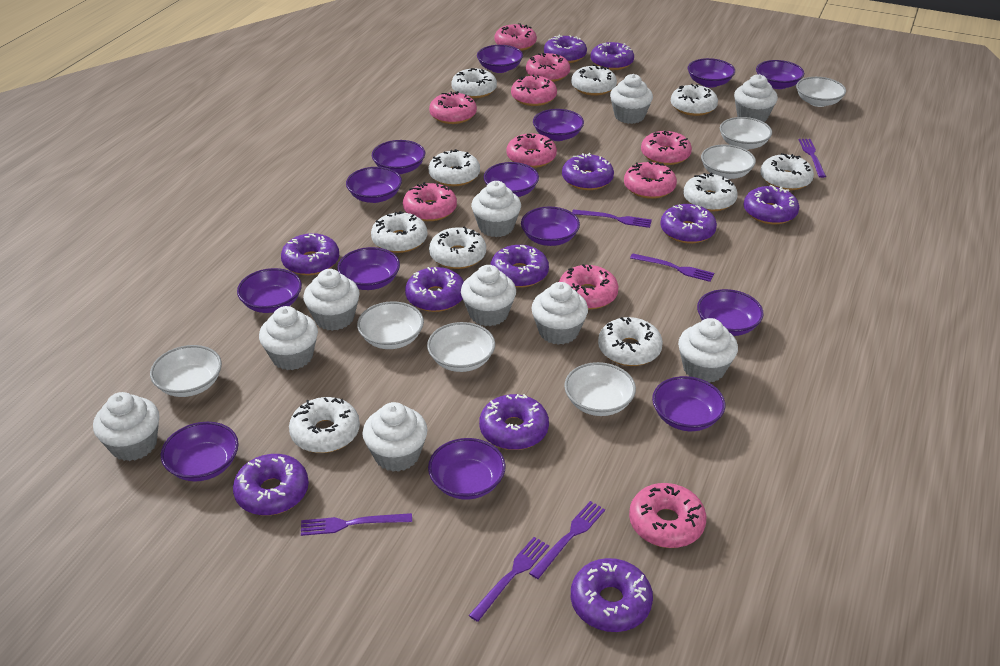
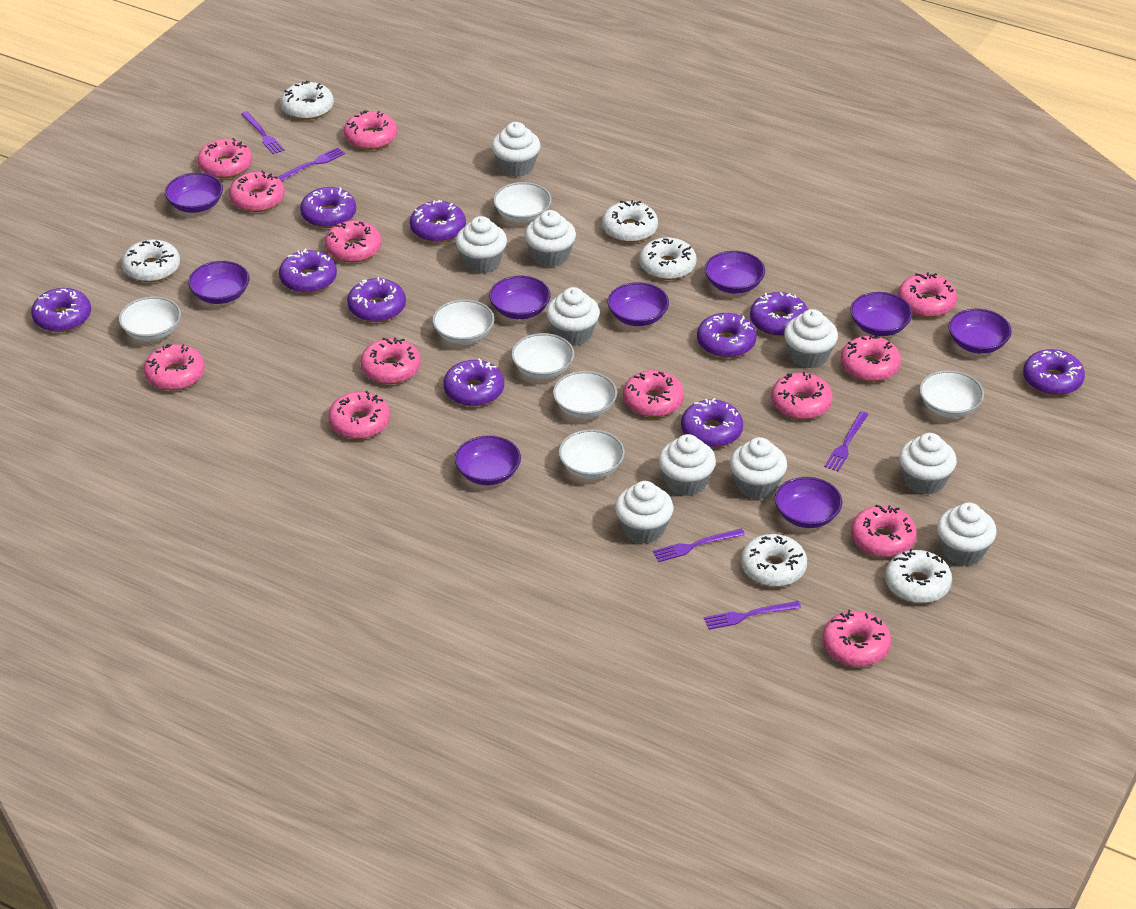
pink donut: 10 -> 13
purple bowl: 14 -> 9
purple donut: 11 -> 10
purple fork: 6 -> 5
white donut: 10 -> 6

